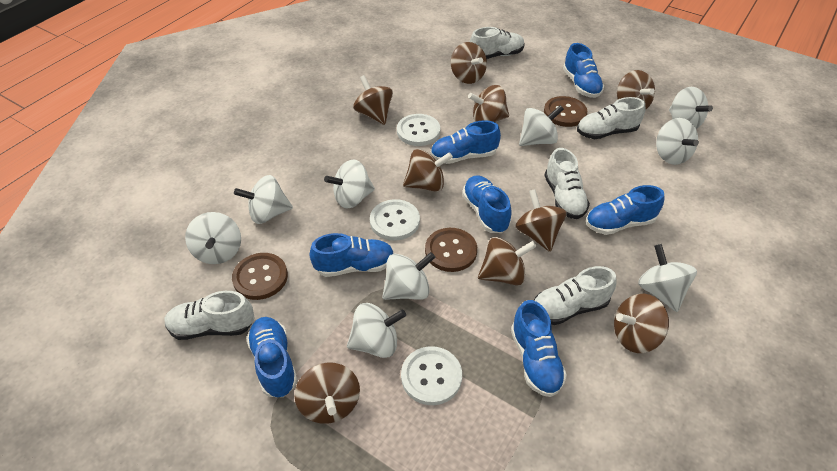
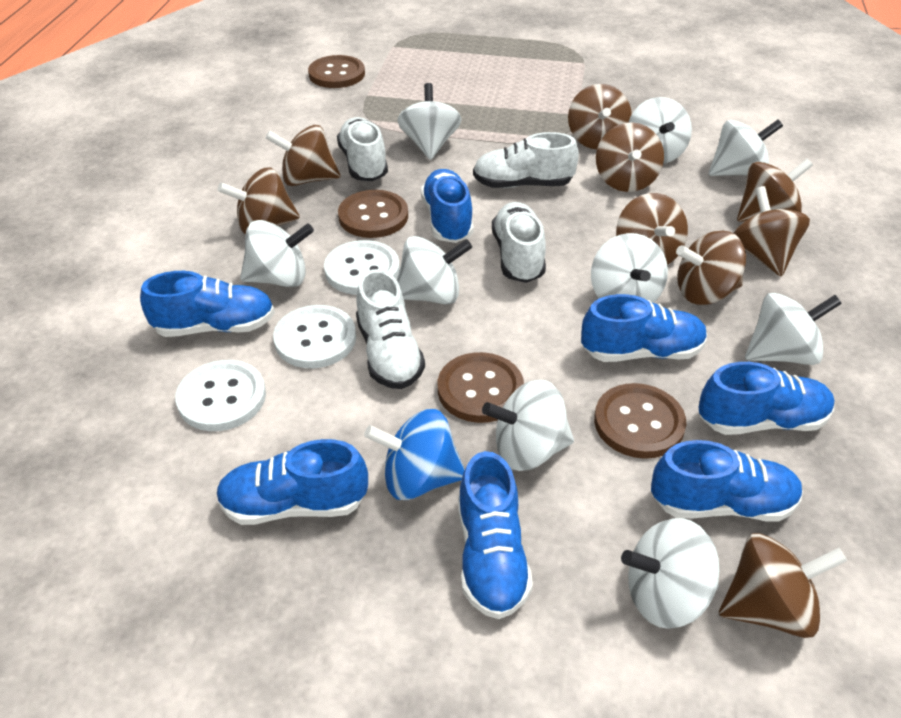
blue spinning top: 0 -> 1
brown button: 3 -> 4
white shoe: 5 -> 4

